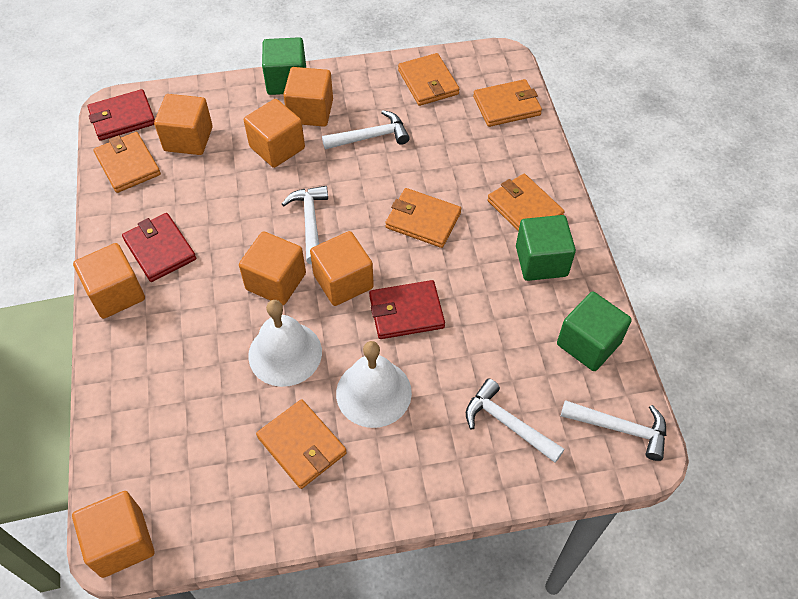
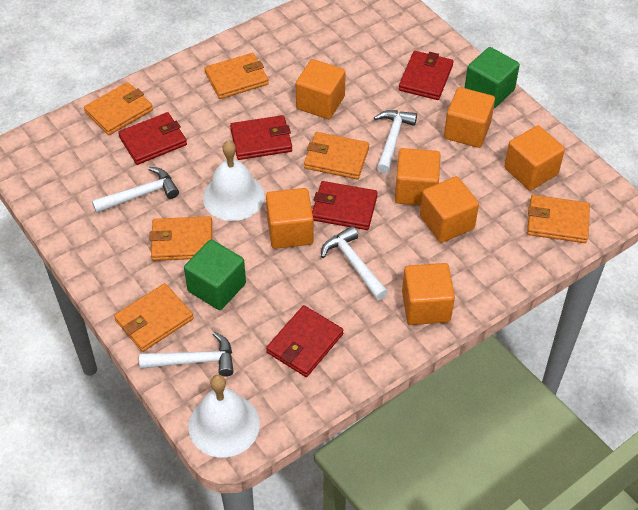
green cube: 3 -> 2
red wallet: 3 -> 5

